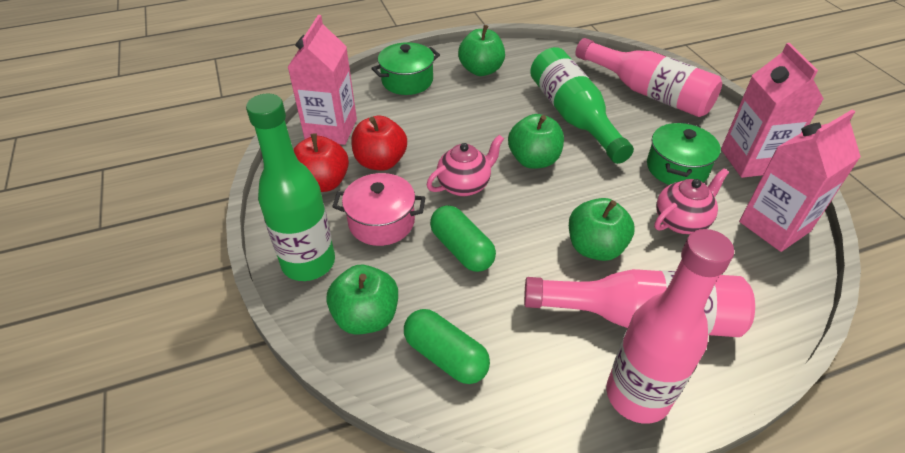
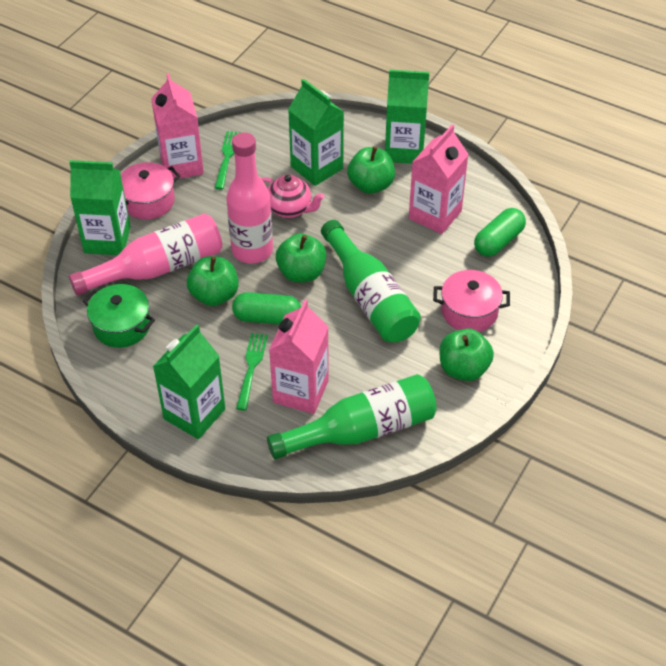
green carton: 0 -> 4
green fork: 0 -> 2
green pot: 2 -> 1
pink bottle: 3 -> 2
pink pot: 1 -> 2
pink teapot: 2 -> 1
red apple: 2 -> 0

